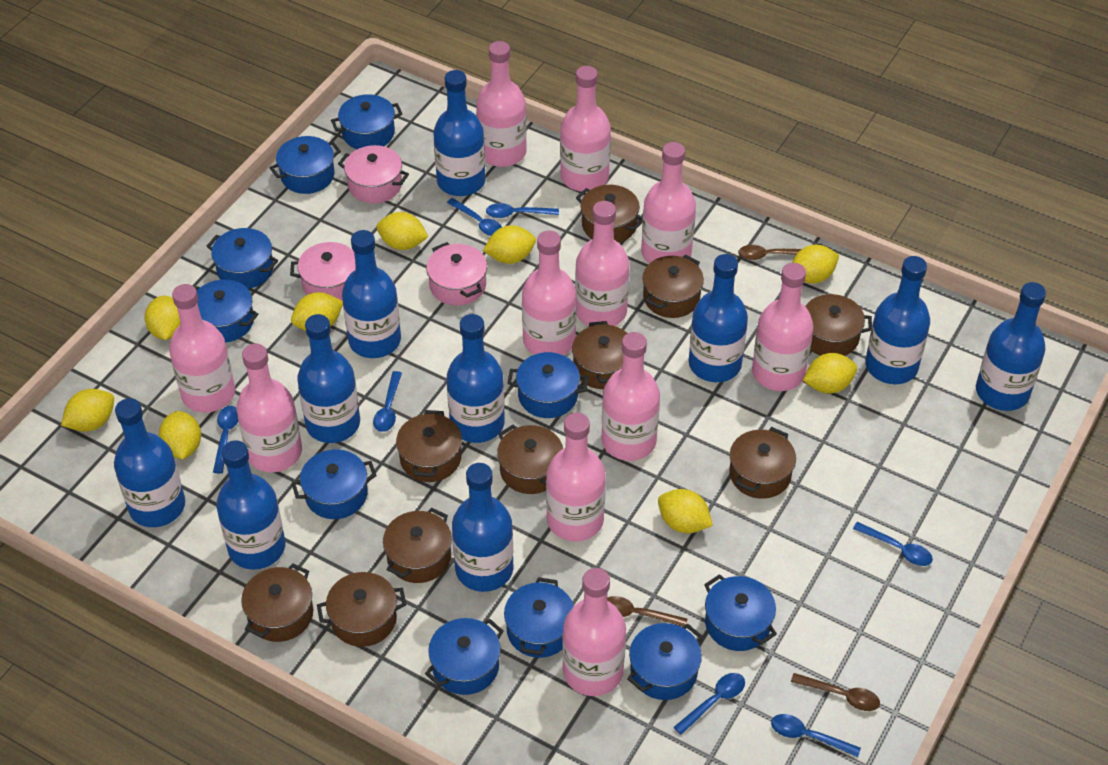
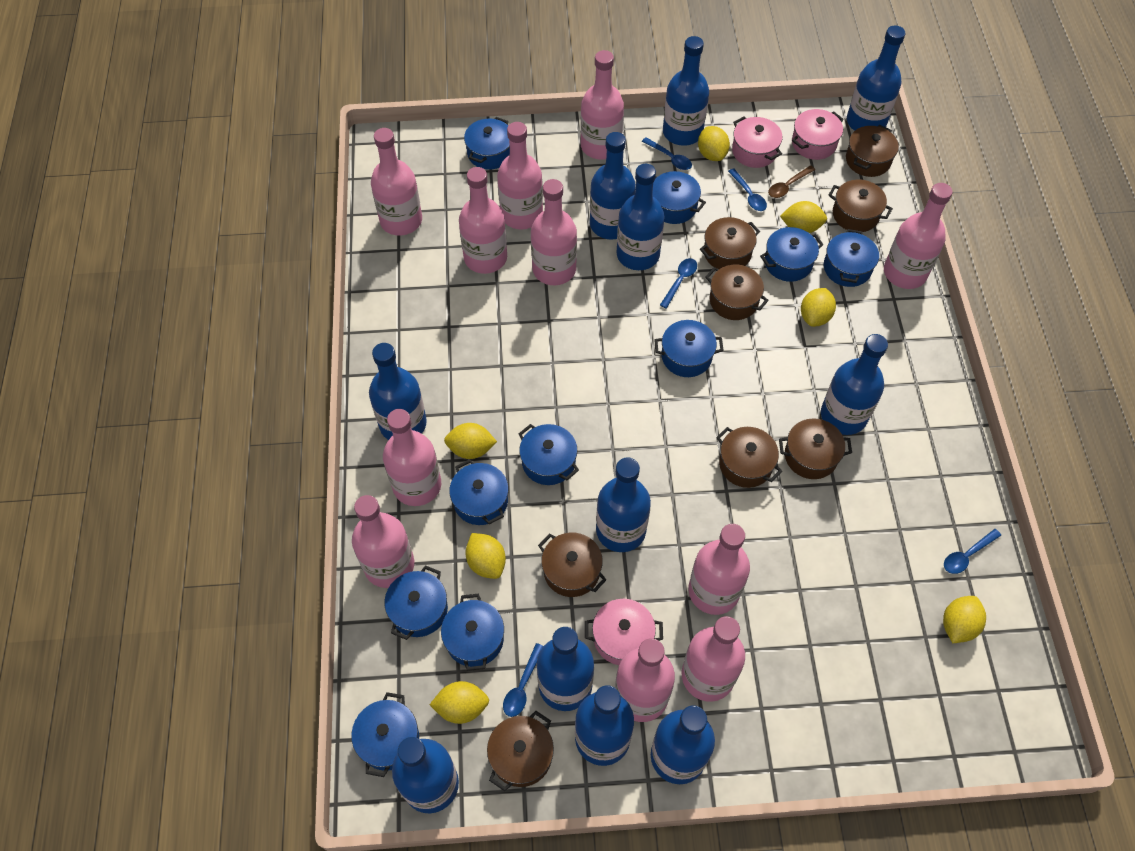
blue bottle: 10 -> 11
blue spoon: 7 -> 5
brown pot: 10 -> 8
brown spoon: 3 -> 1
yellow lemon: 9 -> 7

